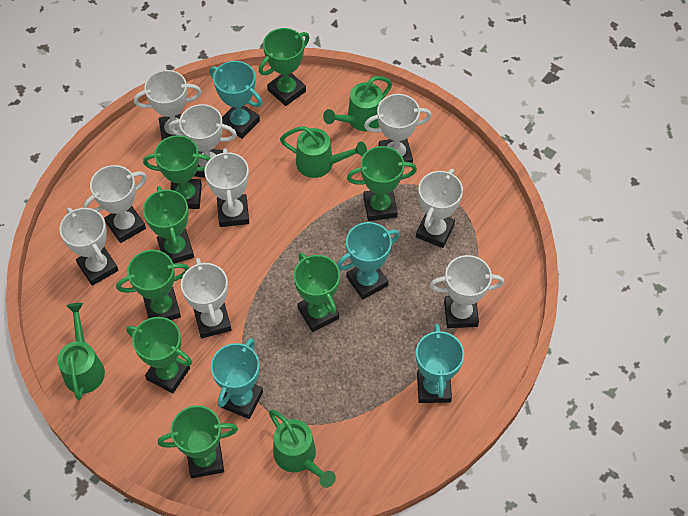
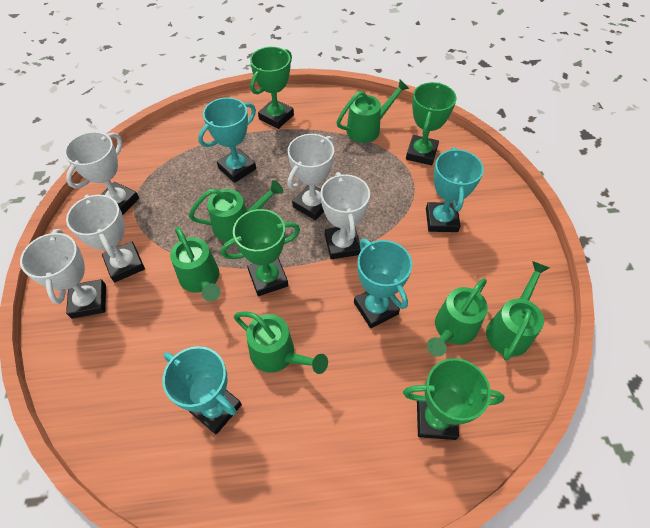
green trophy: 8 -> 4
green watering can: 4 -> 6
white trophy: 9 -> 5

